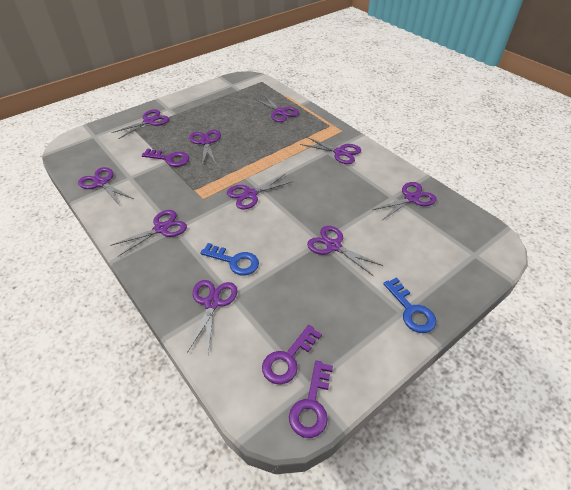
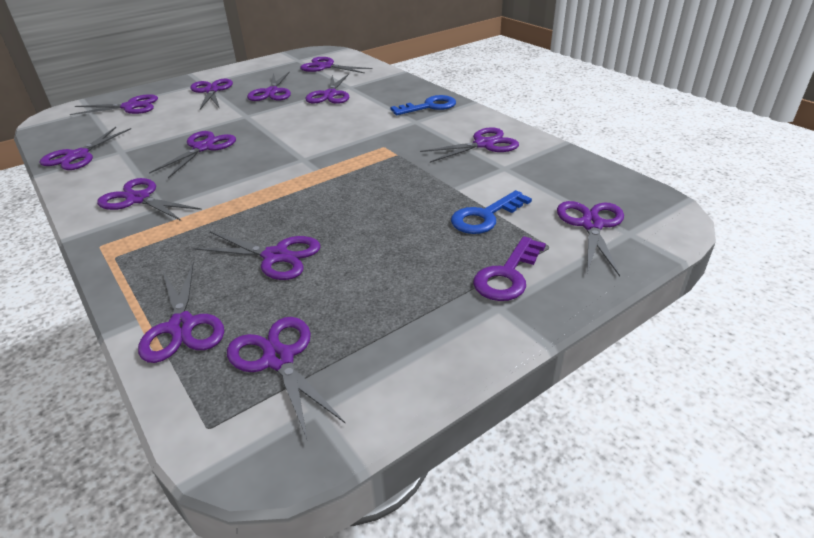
purple key: 3 -> 1
purple scissors: 10 -> 13

